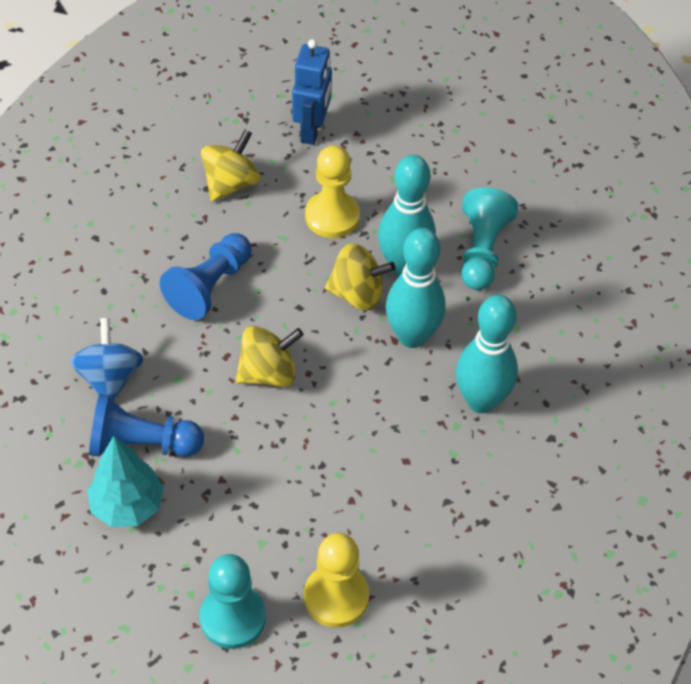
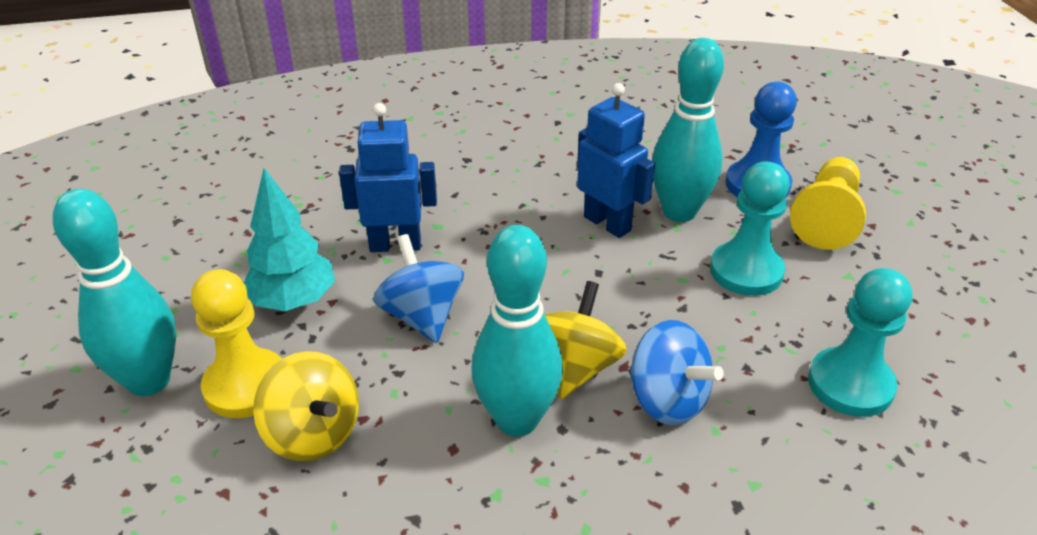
blue pawn: 2 -> 1
blue robot: 1 -> 2
blue spinning top: 1 -> 2
yellow spinning top: 3 -> 2

